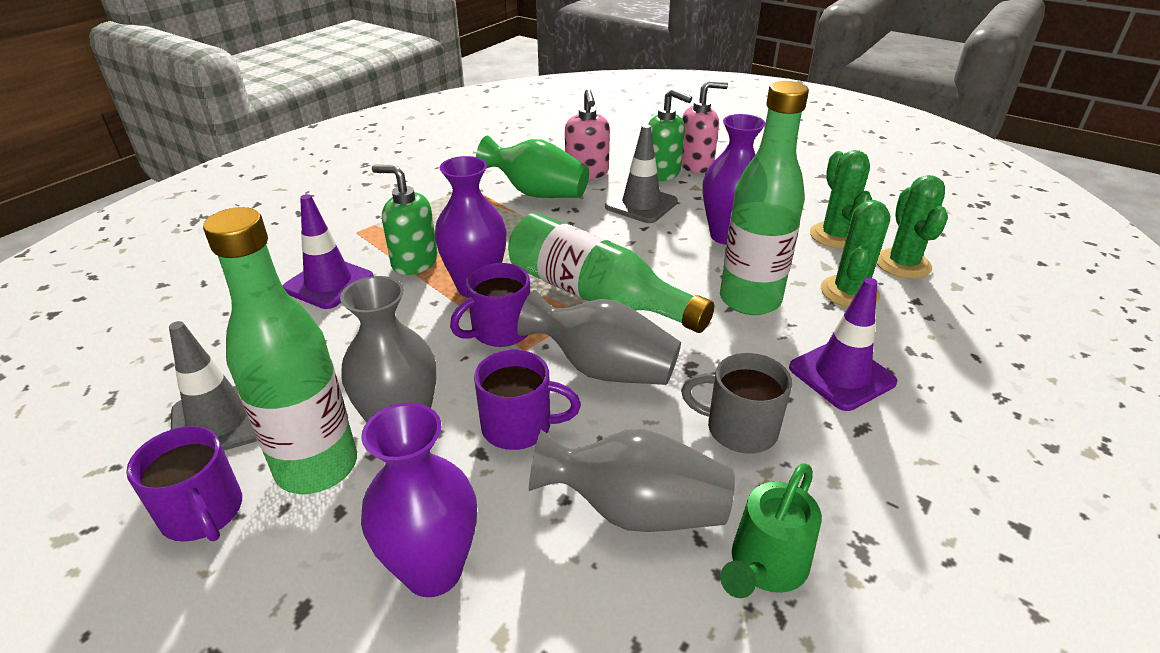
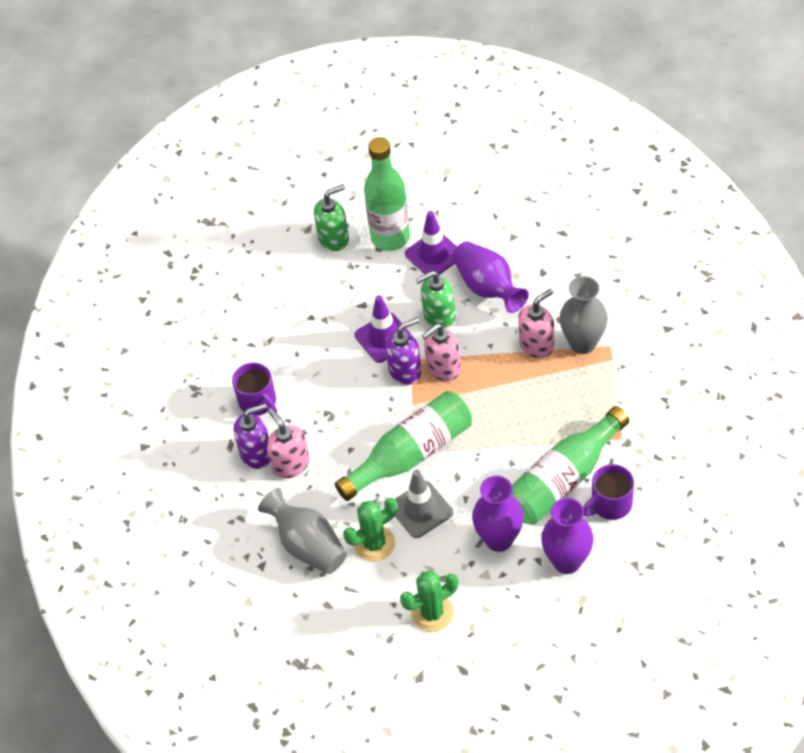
green cactus: 3 -> 2
green vase: 1 -> 0
green watering can: 1 -> 0
grey mug: 1 -> 0
grey traffic cone: 2 -> 1
grey vase: 3 -> 2
pink soap dispenser: 2 -> 3
purple mug: 3 -> 2
purple soap dispenser: 0 -> 2

